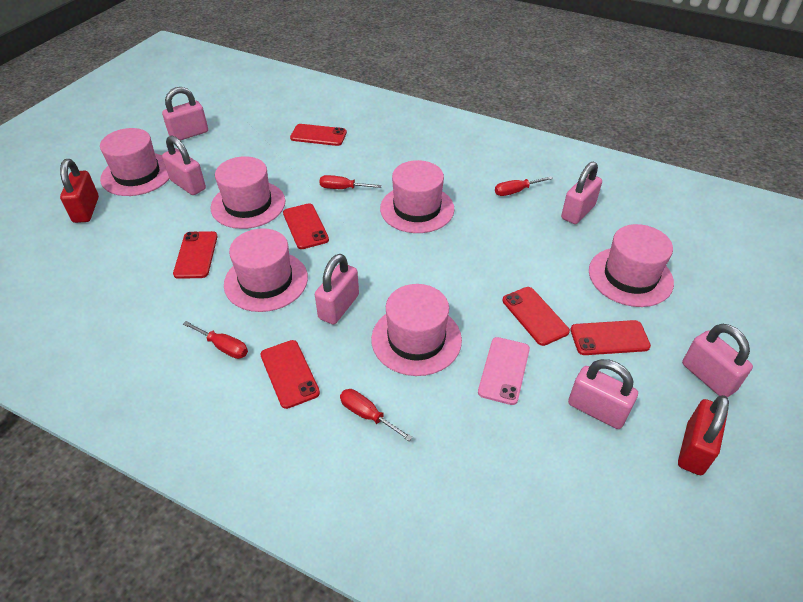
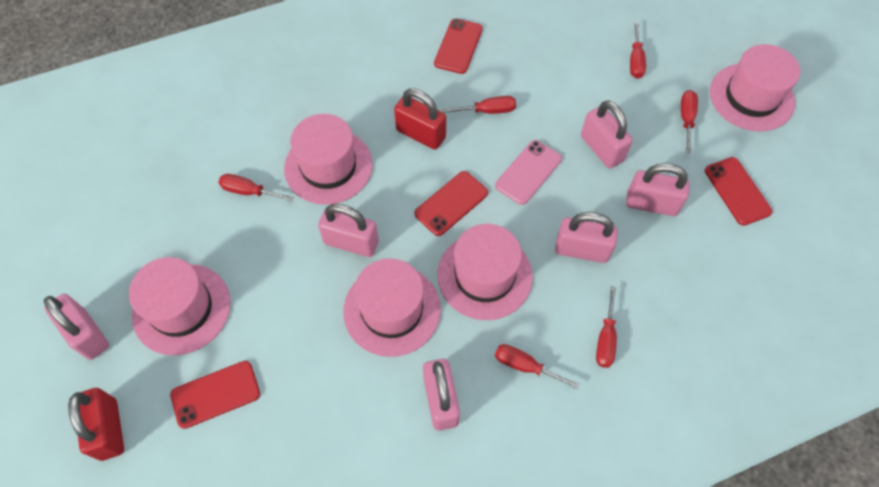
pink hat: 6 -> 5
red phone: 6 -> 4
red screwdriver: 4 -> 6

